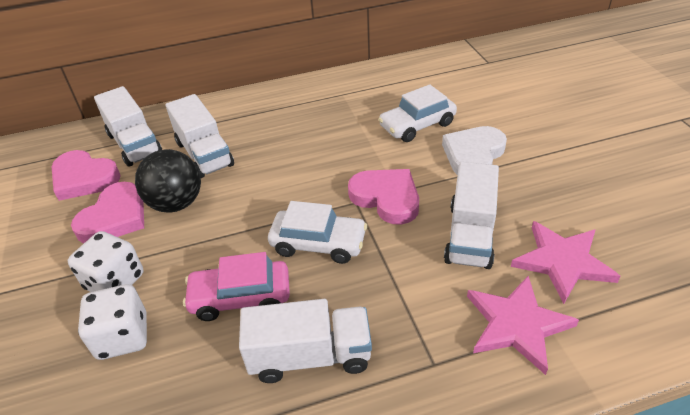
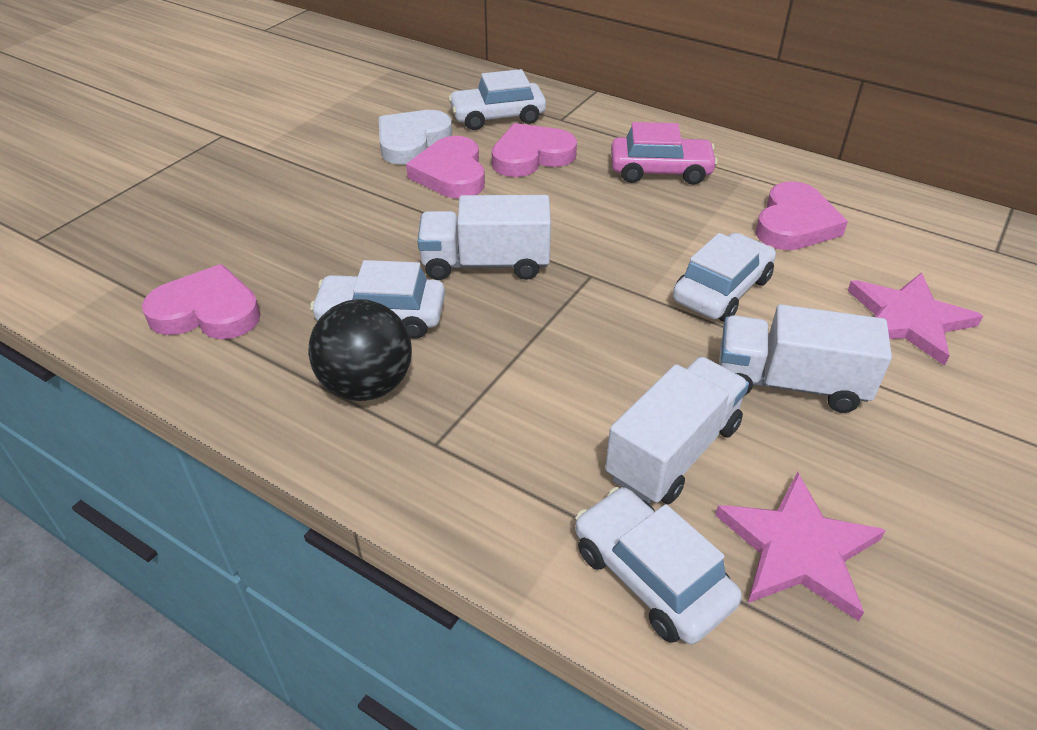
pink heart: 3 -> 4
white car: 2 -> 4
white dice: 2 -> 0
white truck: 4 -> 3

